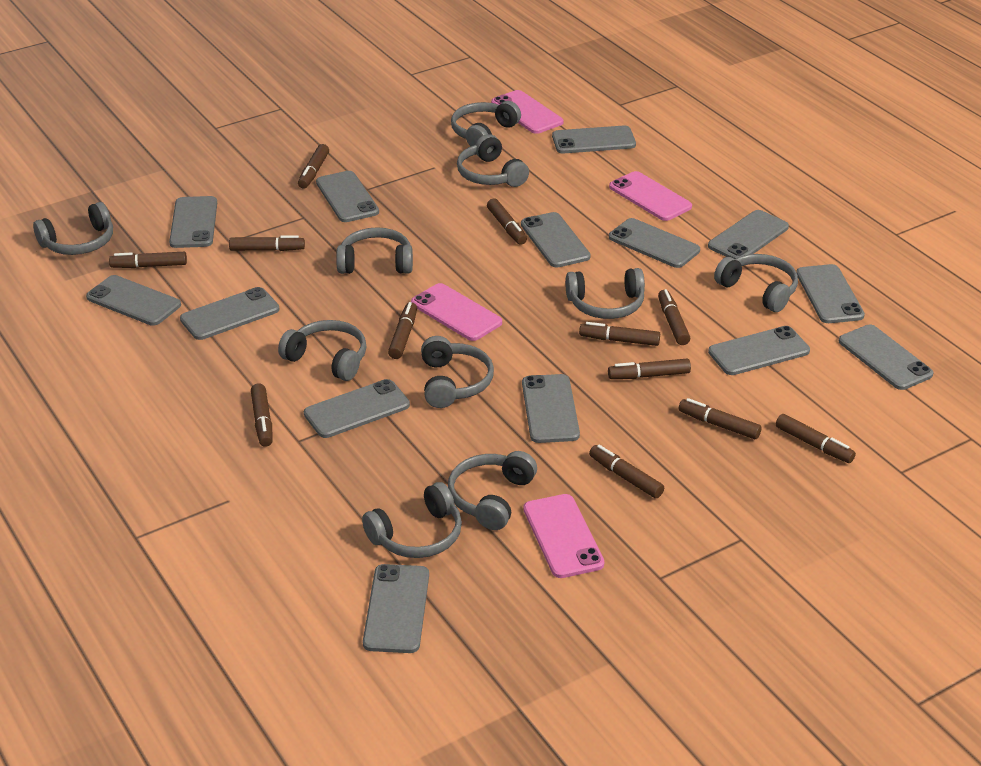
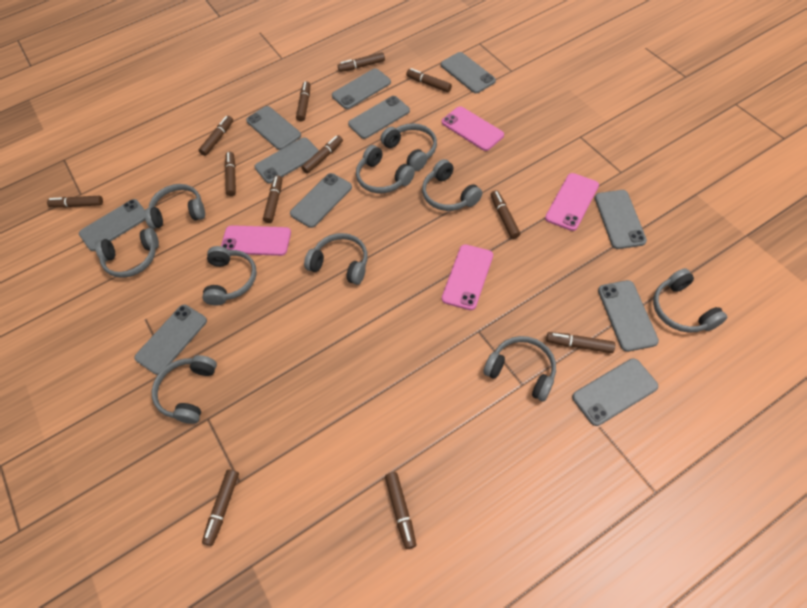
grey phone: 14 -> 11

